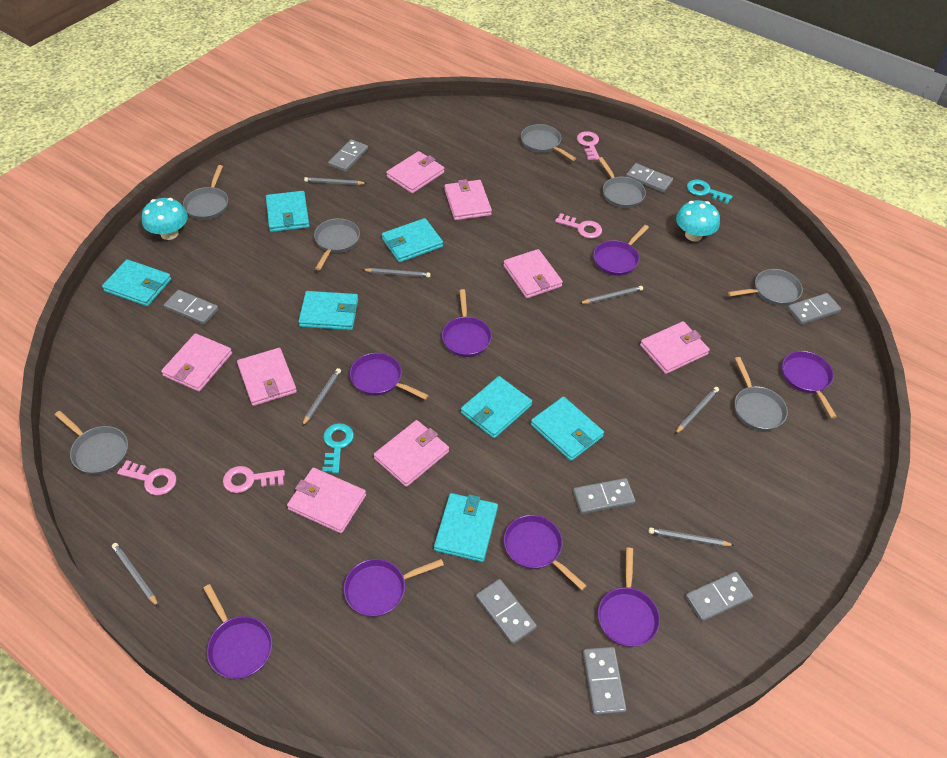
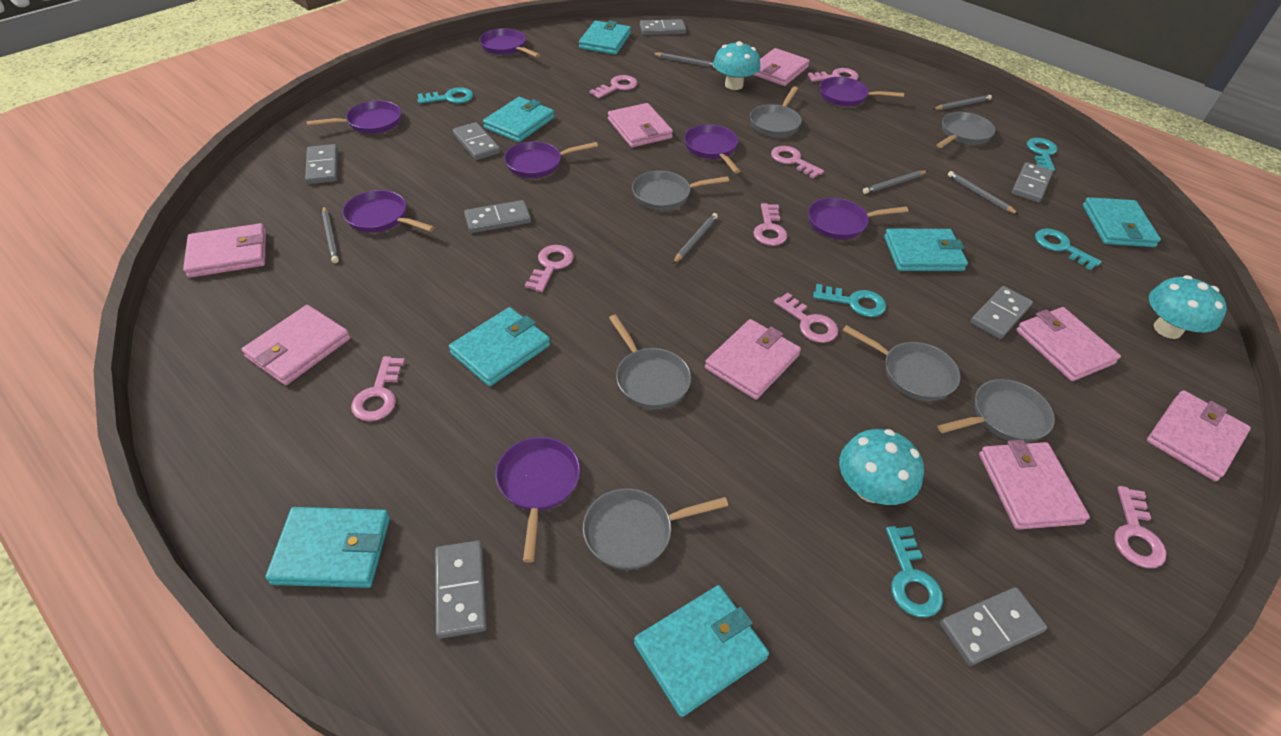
grey pencil: 7 -> 6
pink key: 4 -> 8
turquoise key: 2 -> 5
turquoise mushroom: 2 -> 3

